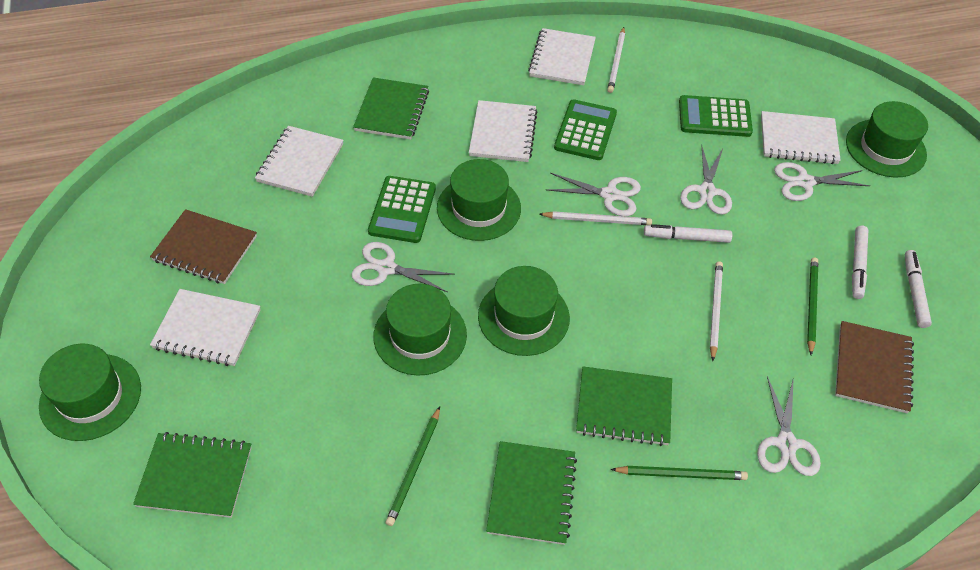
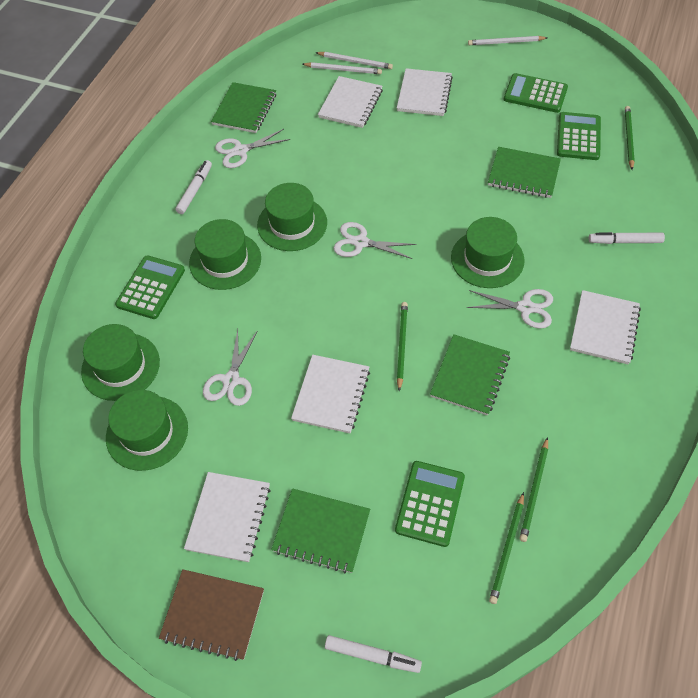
brown notebook: 2 -> 1
green calculator: 3 -> 4
green pencil: 3 -> 4
white scissors: 5 -> 4

